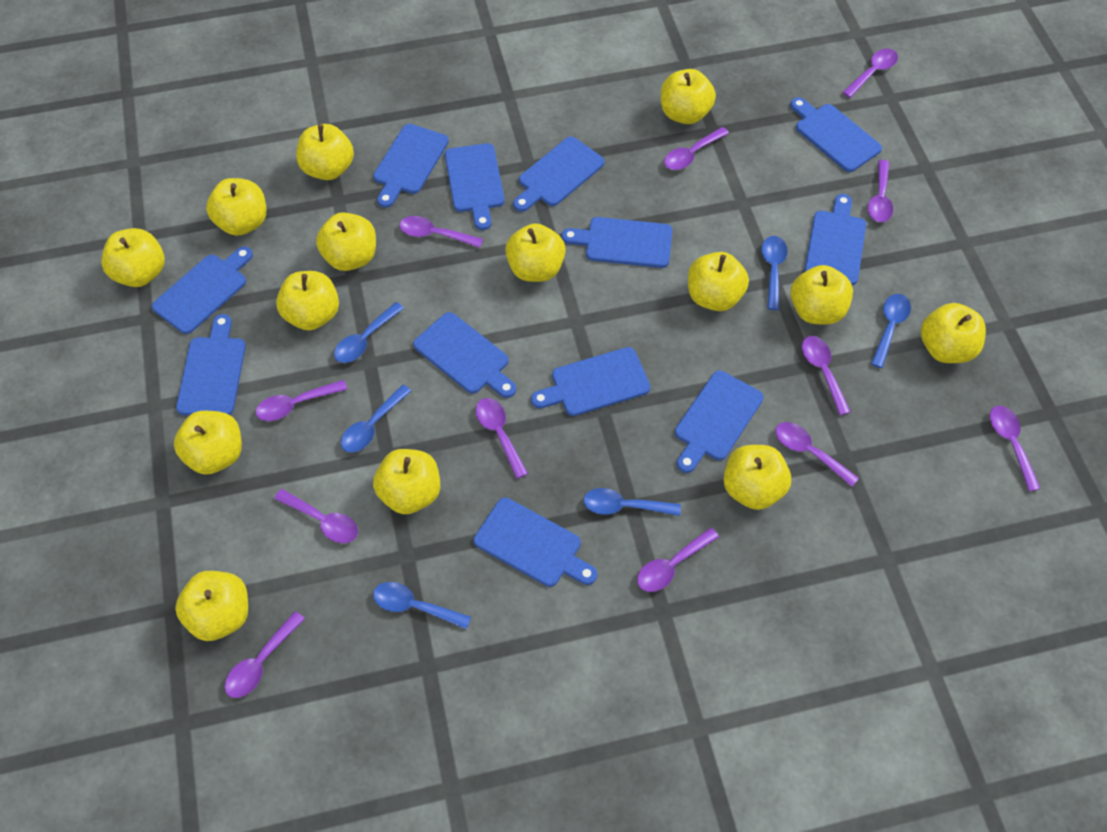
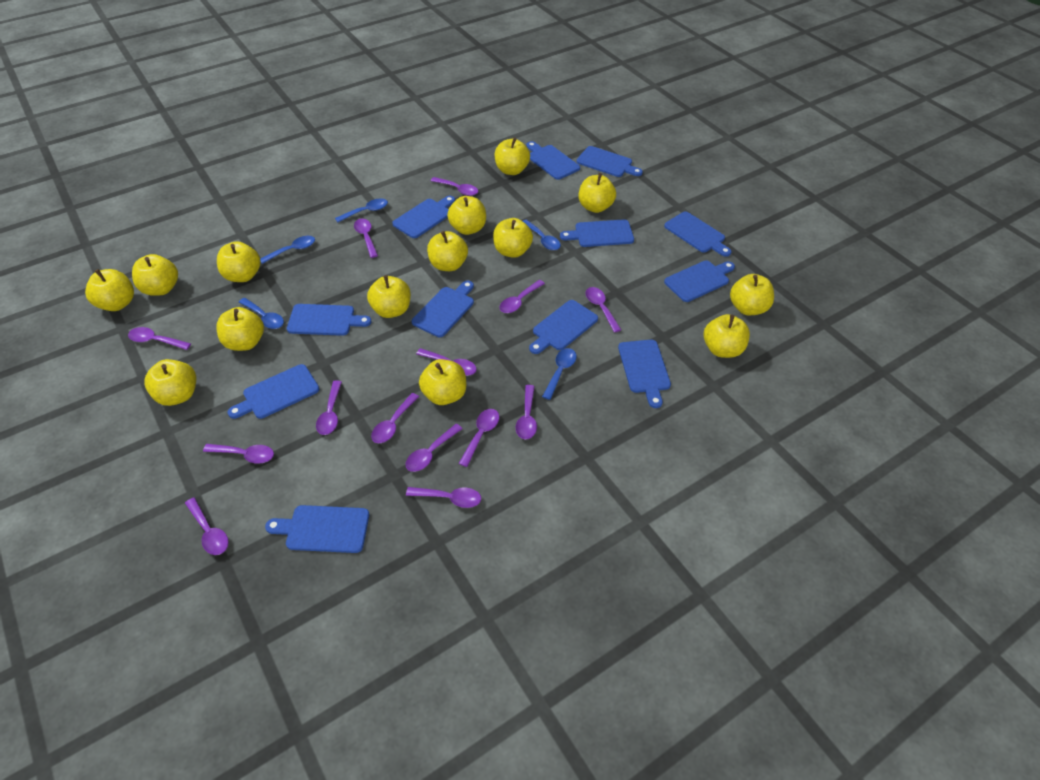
blue spoon: 6 -> 5
purple spoon: 12 -> 14

